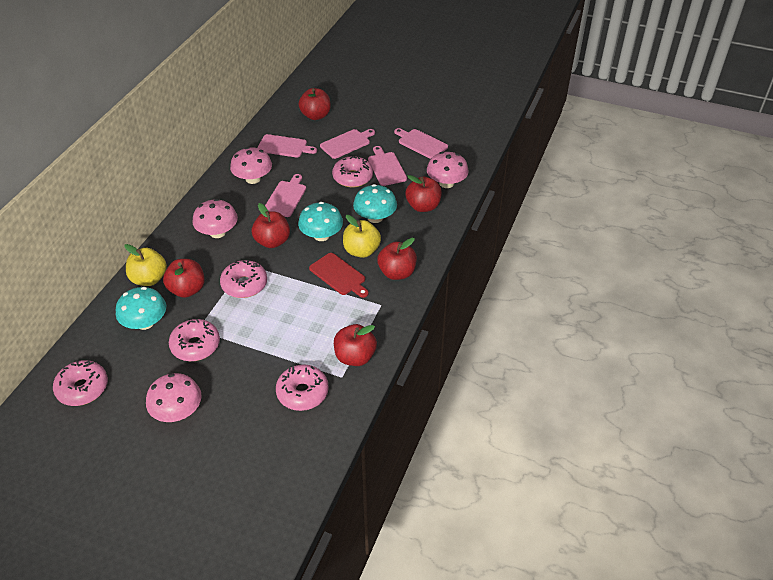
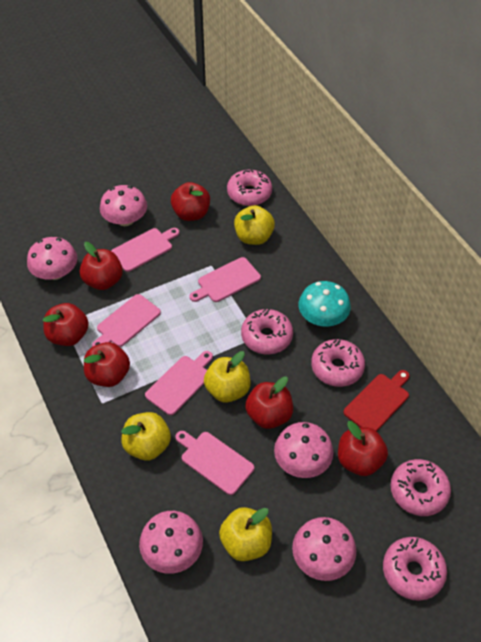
pink mushroom: 4 -> 5
turquoise mushroom: 3 -> 1
yellow apple: 2 -> 4

